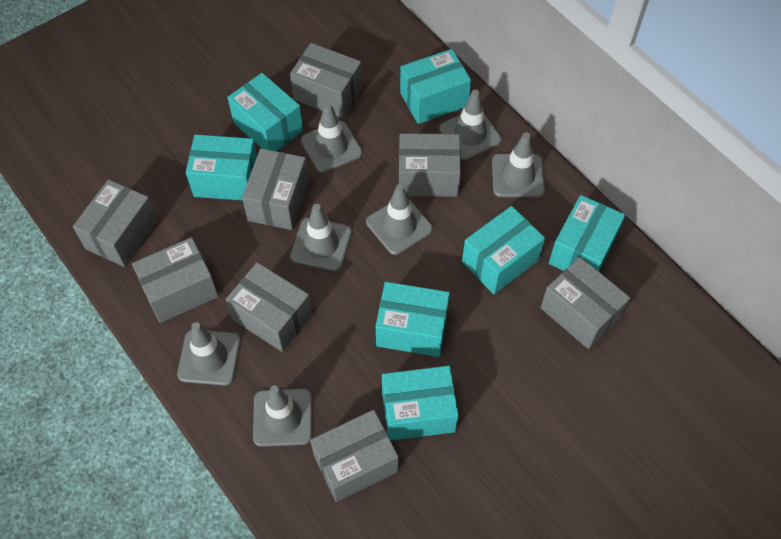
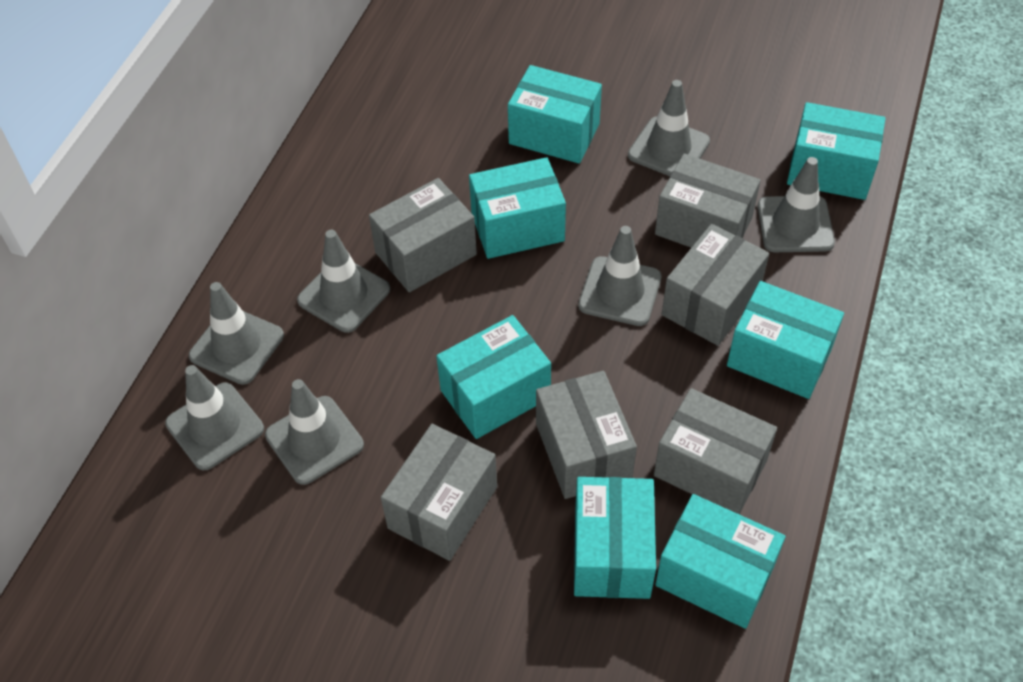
grey box: 8 -> 6

